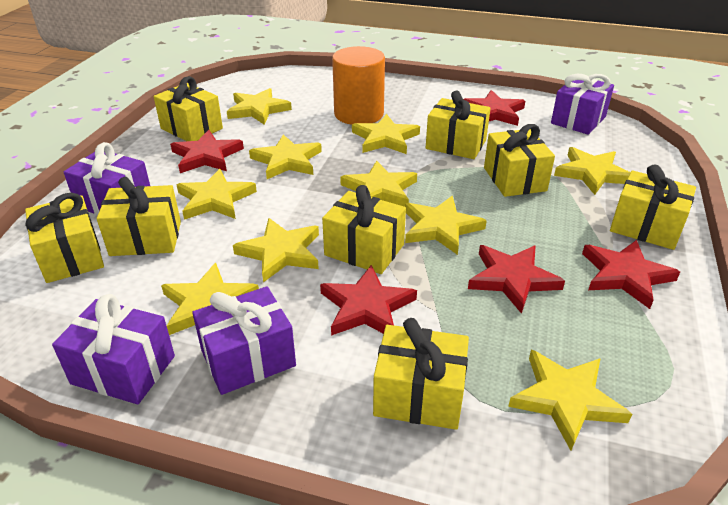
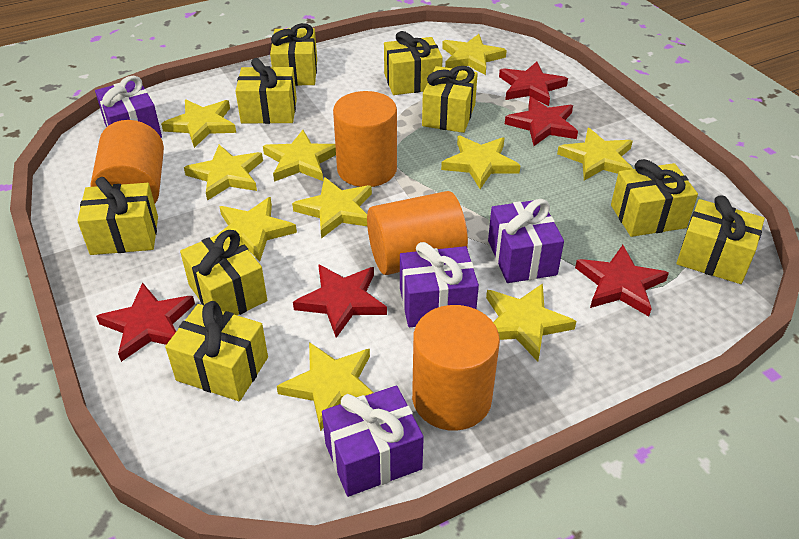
orange cylinder: 1 -> 4
yellow gift: 8 -> 9

